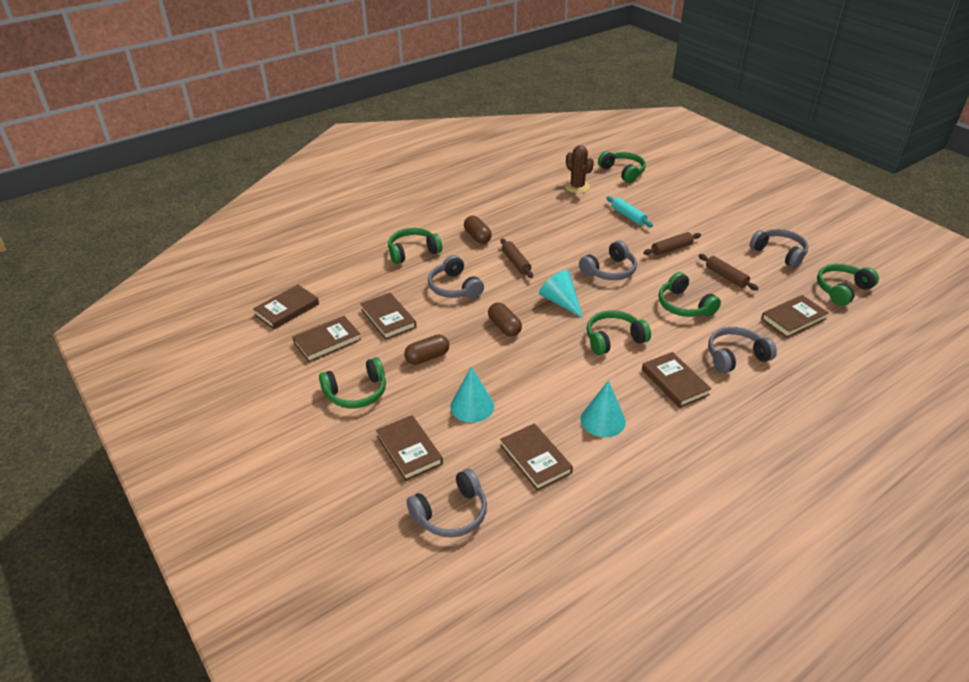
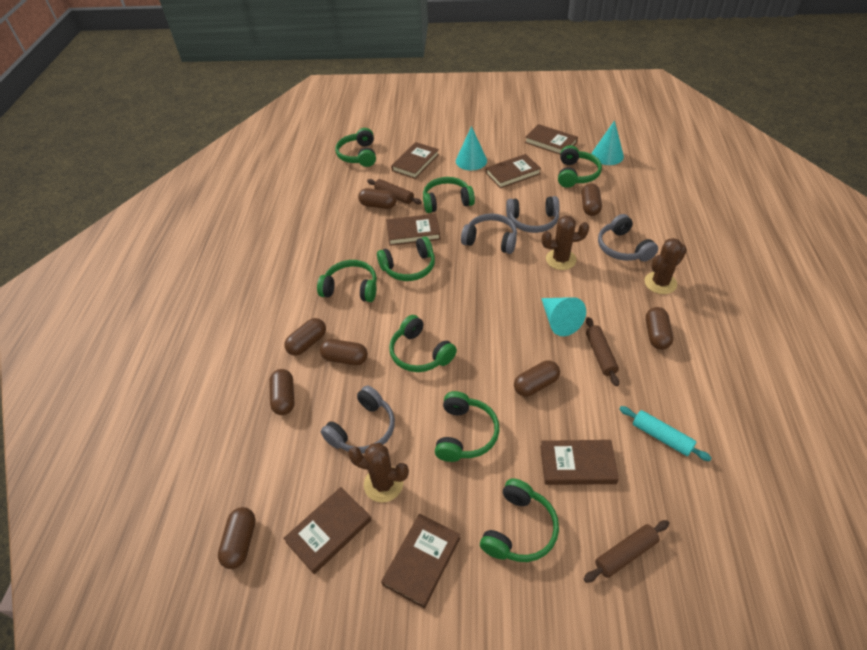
brown cactus: 1 -> 3
brown capsule: 3 -> 8
green headphones: 6 -> 8
grey headphones: 5 -> 4

